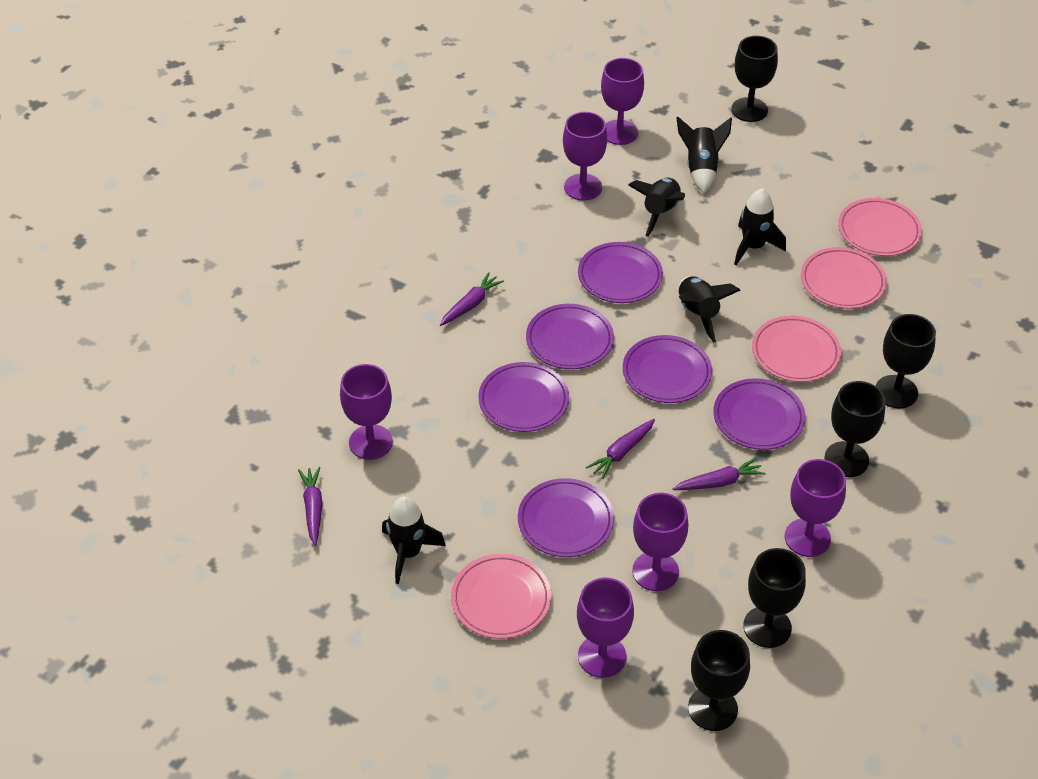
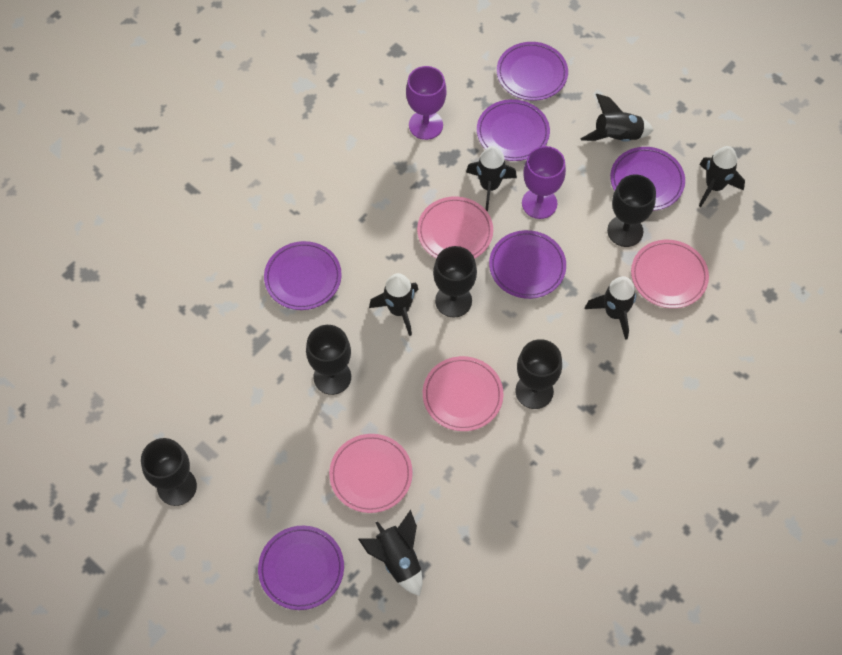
black rocket: 5 -> 6
purple carrot: 4 -> 0
purple goblet: 6 -> 2

